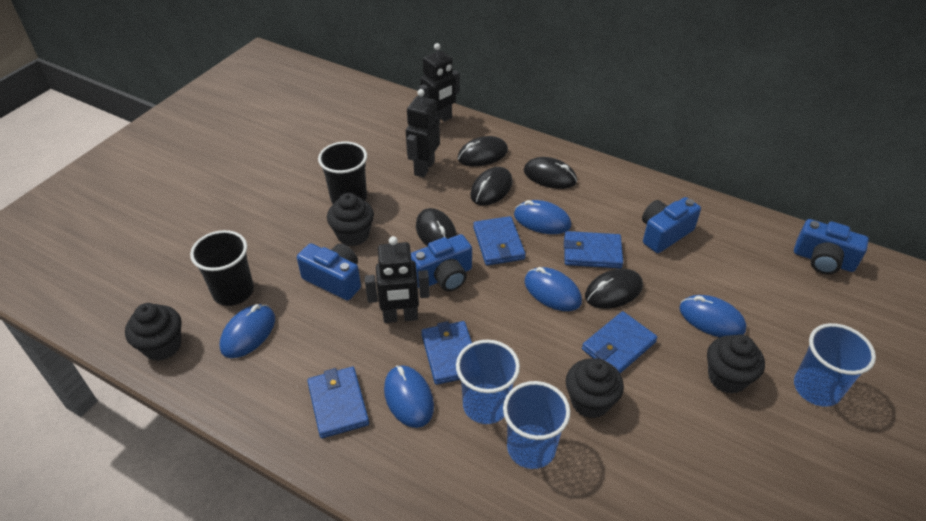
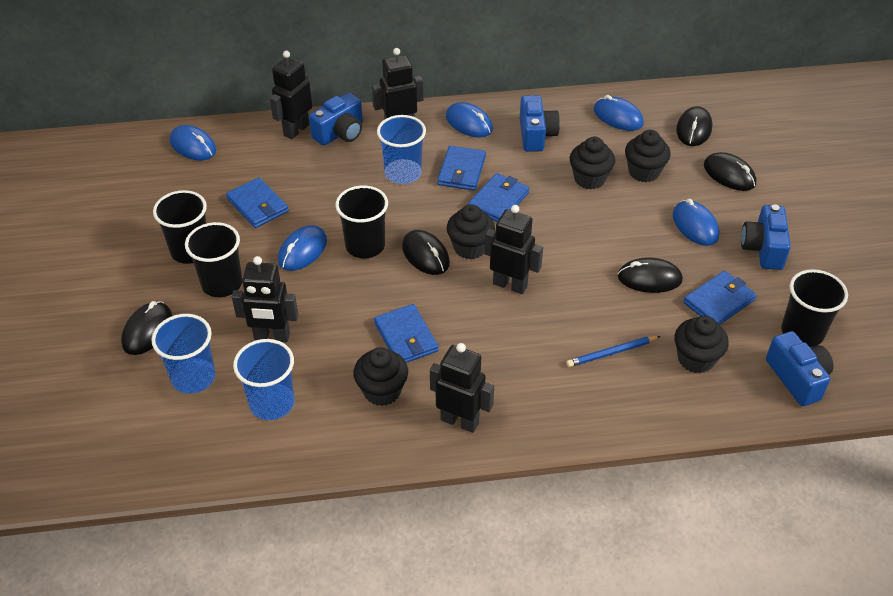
black cup: 2 -> 4
black cupcake: 4 -> 5
black robot: 3 -> 5
blue pencil: 0 -> 1

